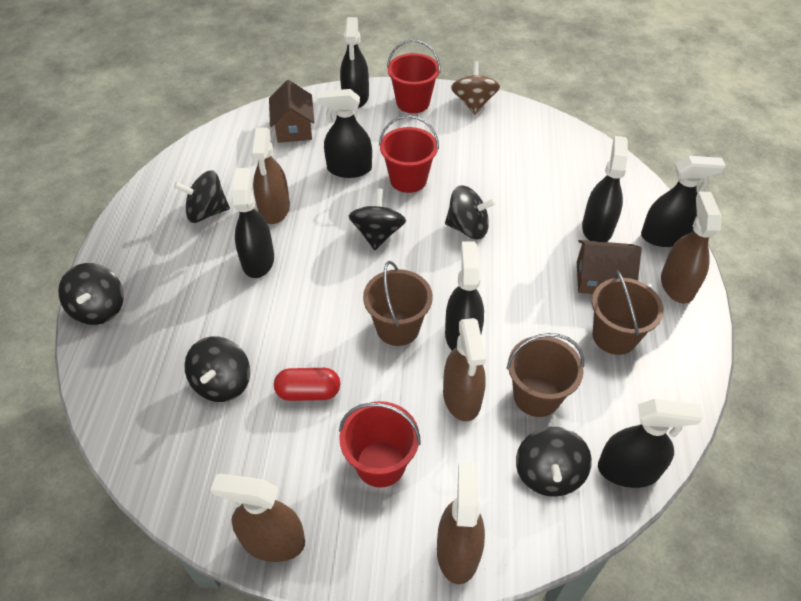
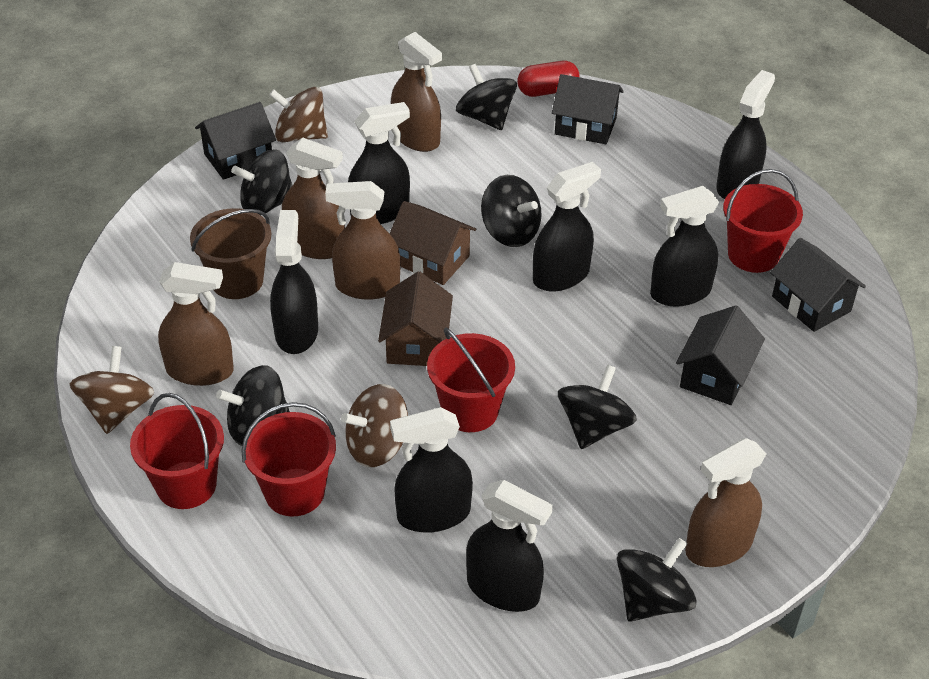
black house: 0 -> 4
brown bucket: 3 -> 1
brown spinning top: 1 -> 3
red bucket: 3 -> 4

